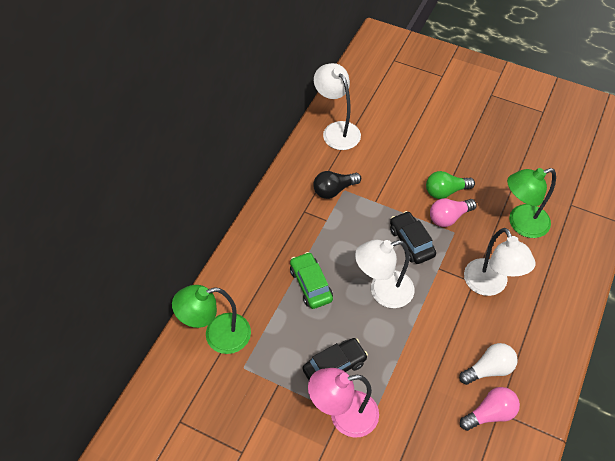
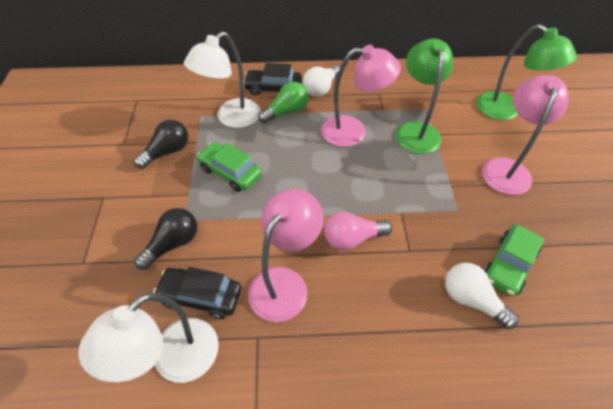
black light bulb: 1 -> 2
green car: 1 -> 2
pink lamp: 1 -> 3
pink light bulb: 2 -> 1
white lamp: 3 -> 2
white light bulb: 1 -> 2

